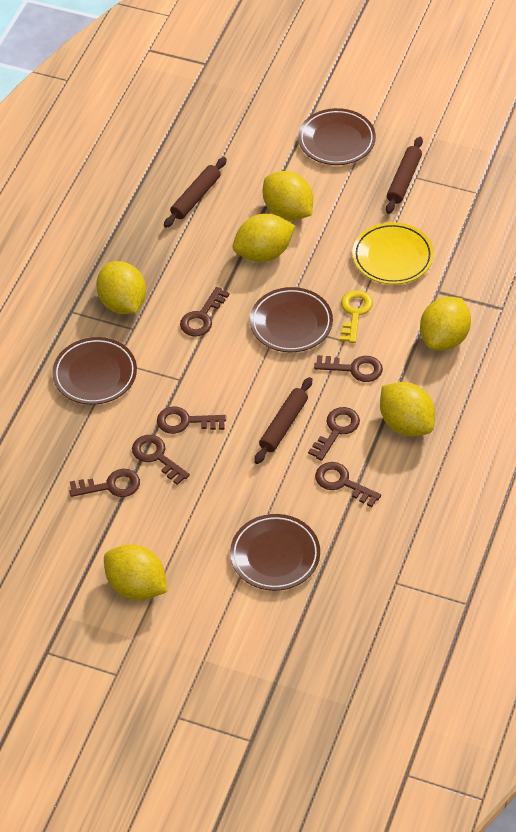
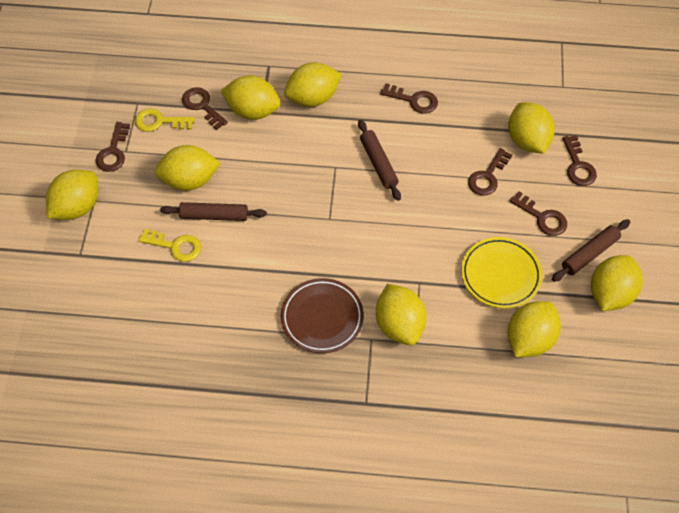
brown key: 7 -> 6
brown plate: 4 -> 1
yellow key: 1 -> 2
yellow lemon: 6 -> 8

